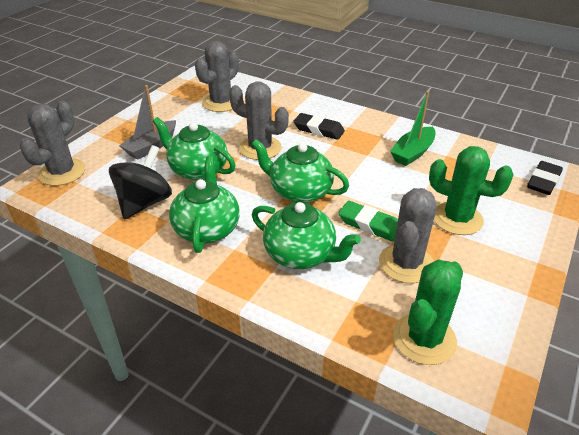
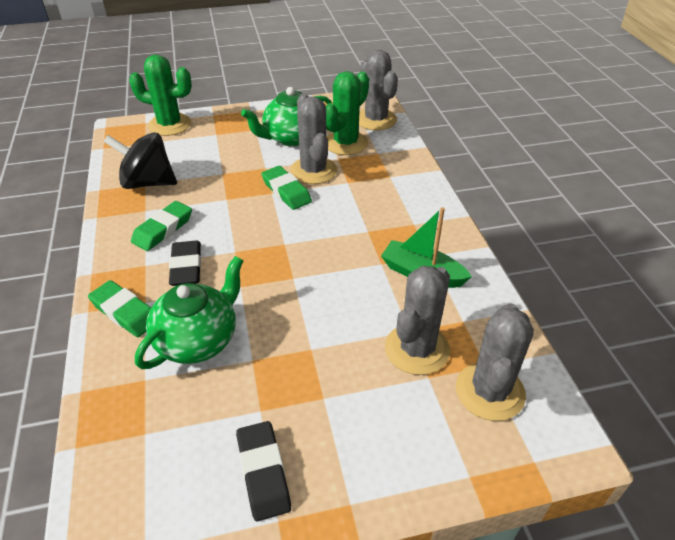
green eraser: 1 -> 3
green teapot: 4 -> 2
grey boat: 1 -> 0

